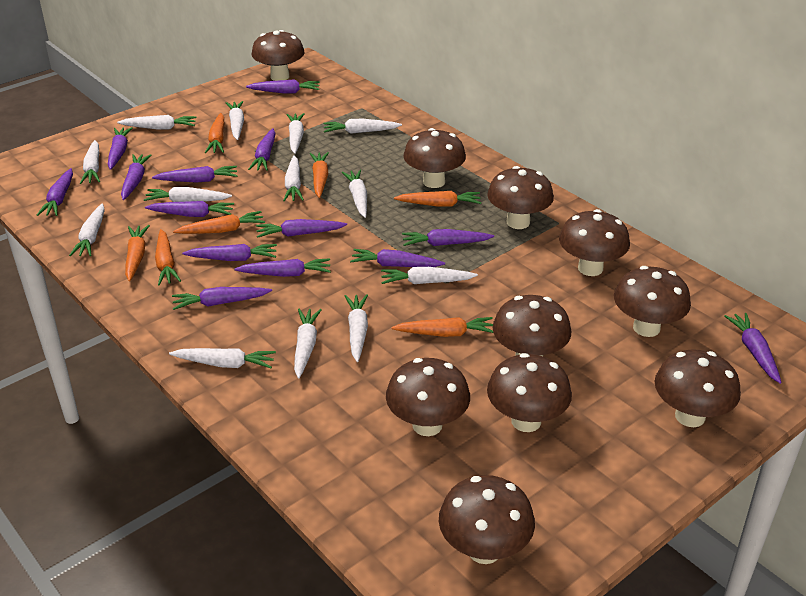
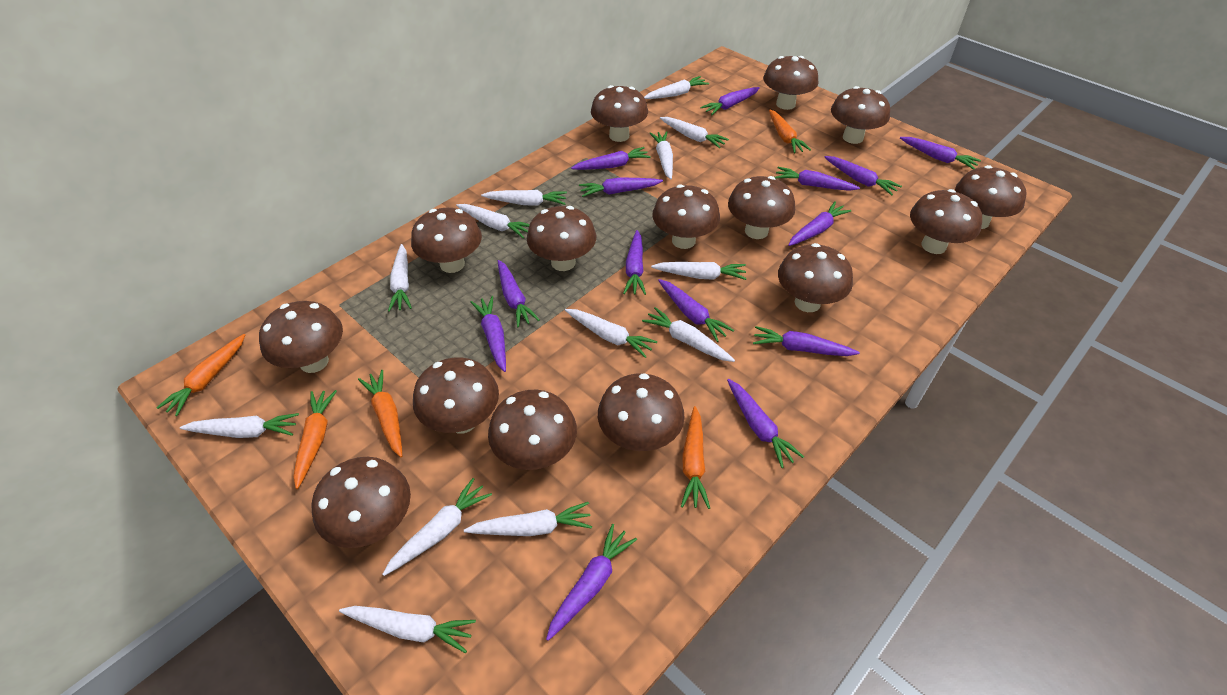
brown mushroom: 10 -> 15
orange carrot: 7 -> 5

